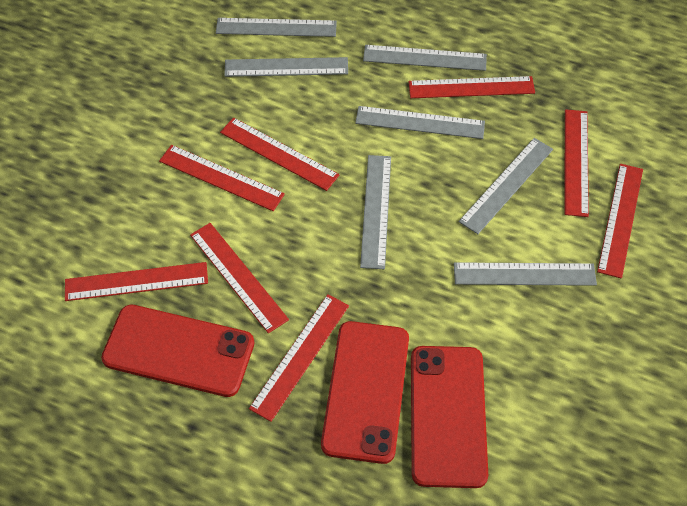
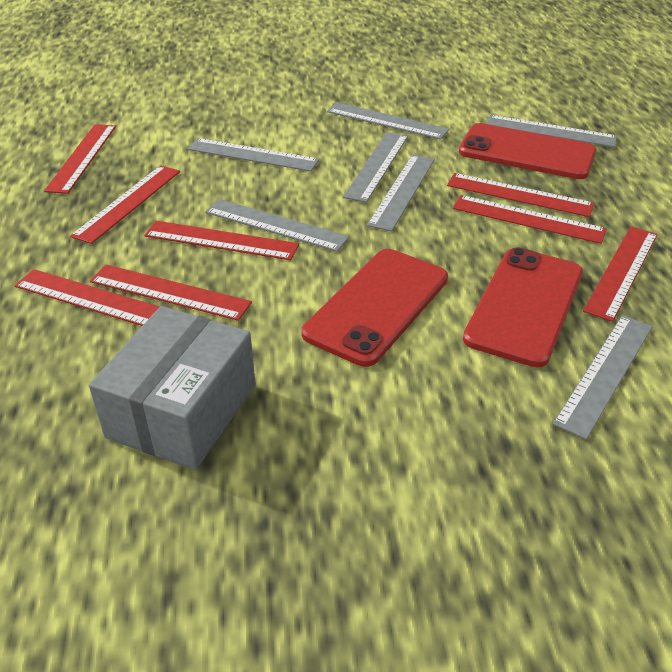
grey box: 0 -> 1

